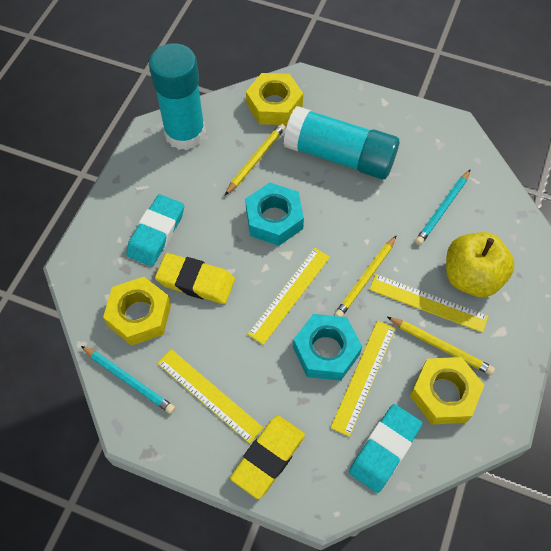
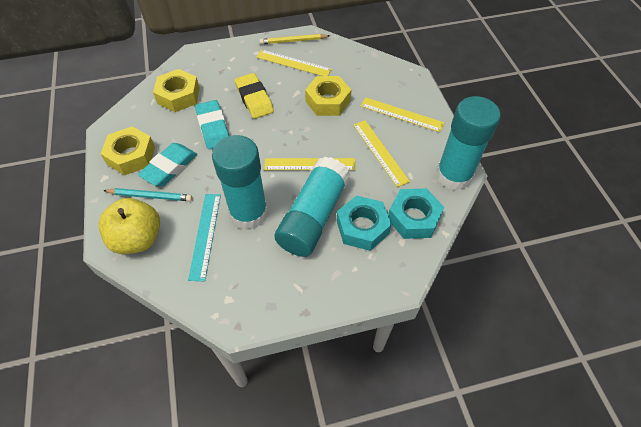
turquoise glue stick: 2 -> 3
turquoise pencil: 2 -> 1
turquoise ruler: 0 -> 1
yellow eraser: 2 -> 1
yellow pencil: 3 -> 1

